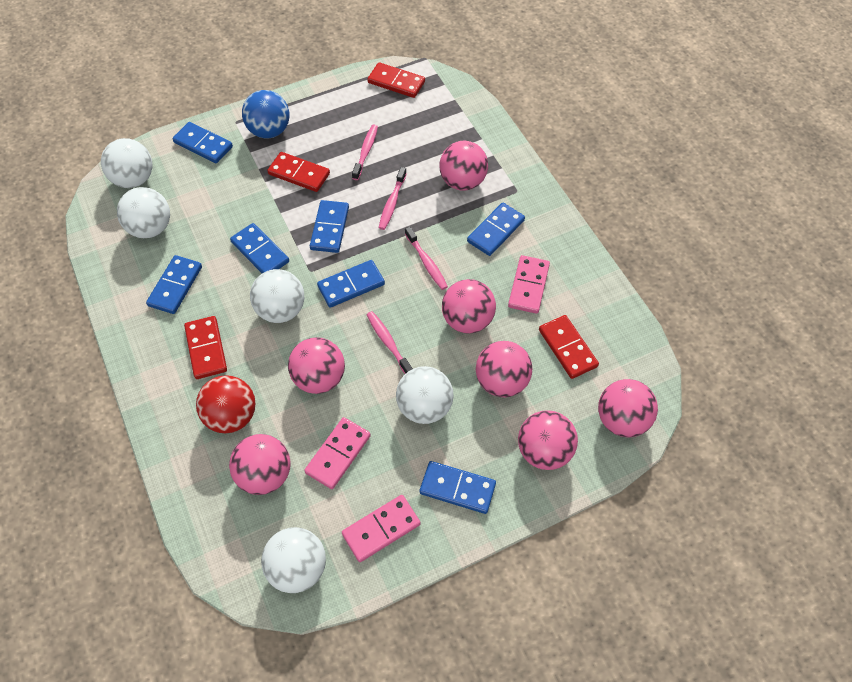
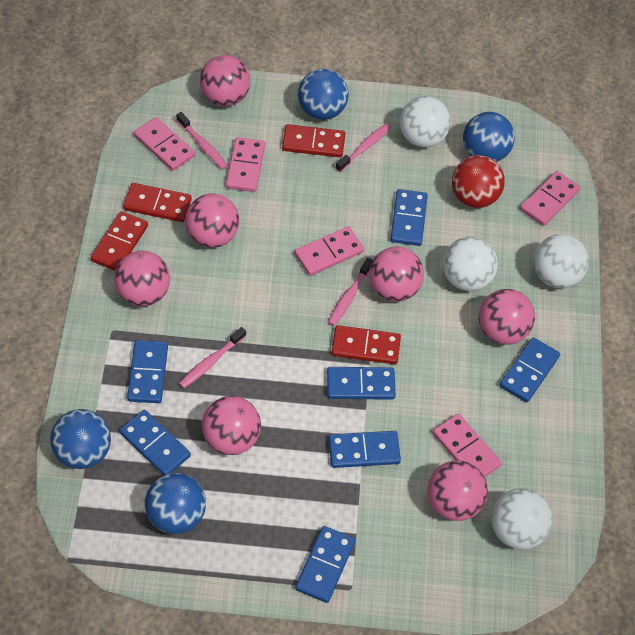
blue ball: 1 -> 4
pink domino: 3 -> 5
white ball: 5 -> 4

